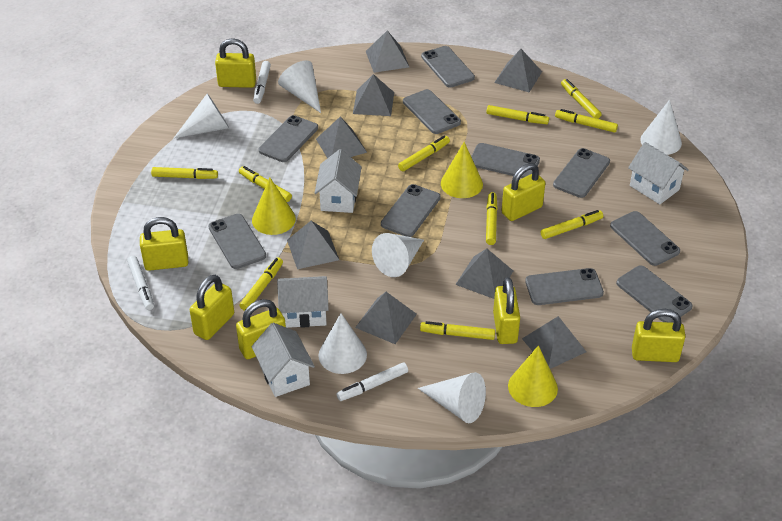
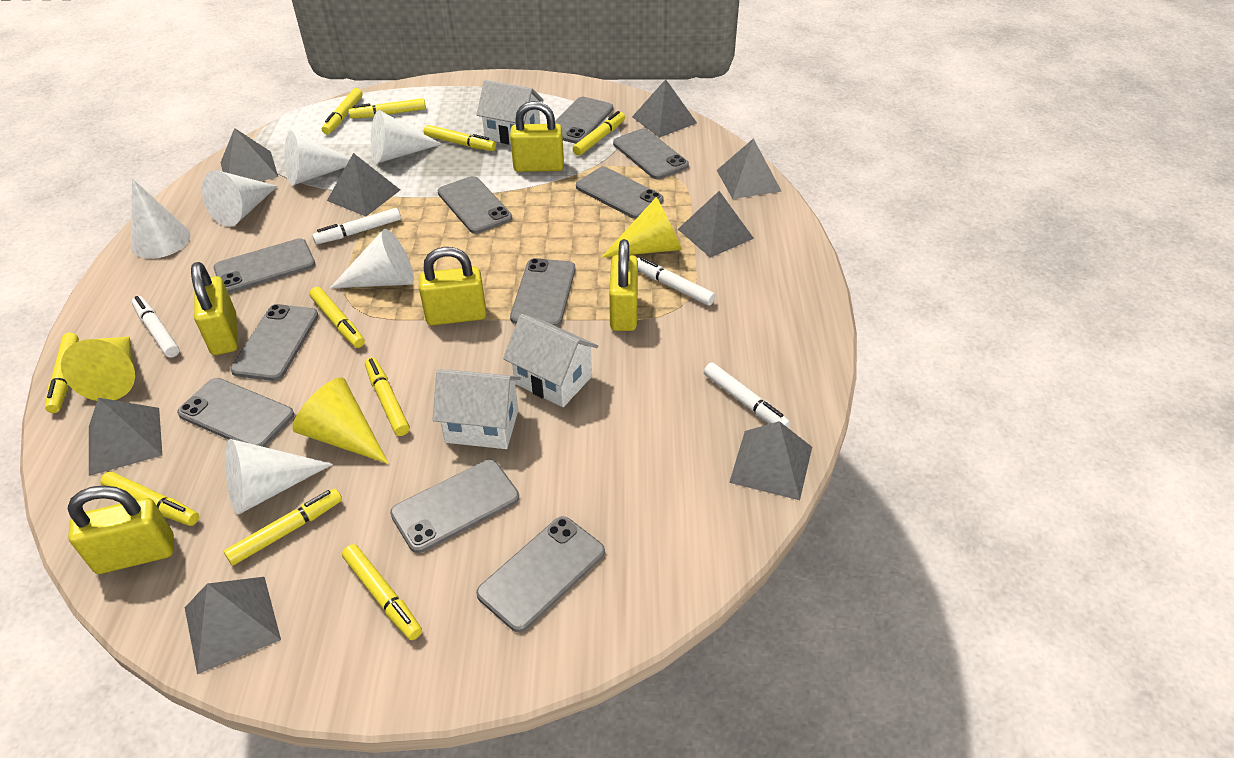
white house: 4 -> 3
white marker: 3 -> 4
yellow padlock: 7 -> 5

